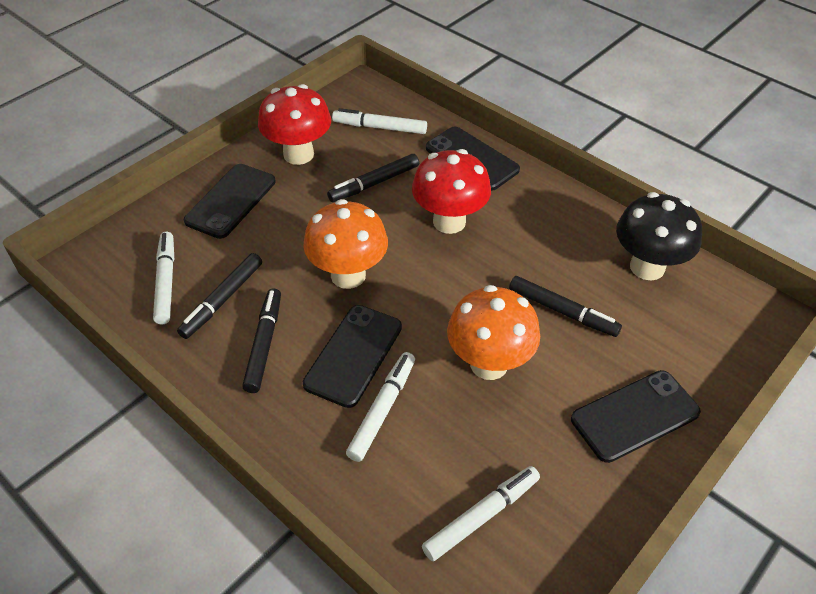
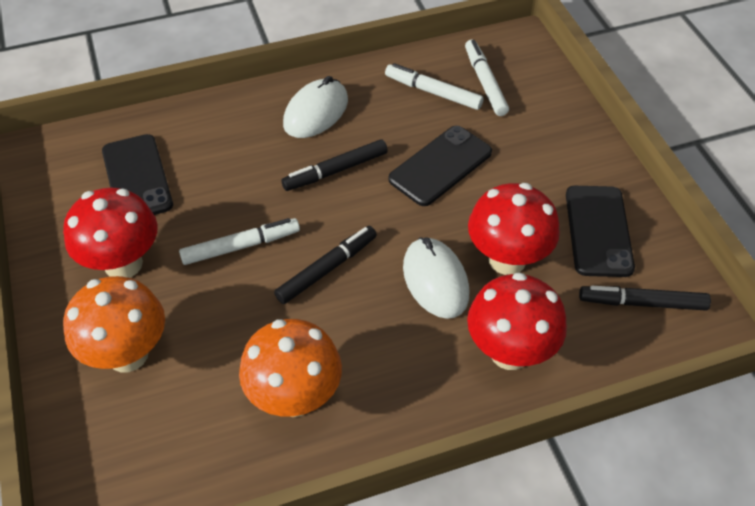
black marker: 4 -> 3
black mushroom: 1 -> 0
black phone: 4 -> 3
red mushroom: 2 -> 3
white marker: 4 -> 3
white mouse: 0 -> 2

